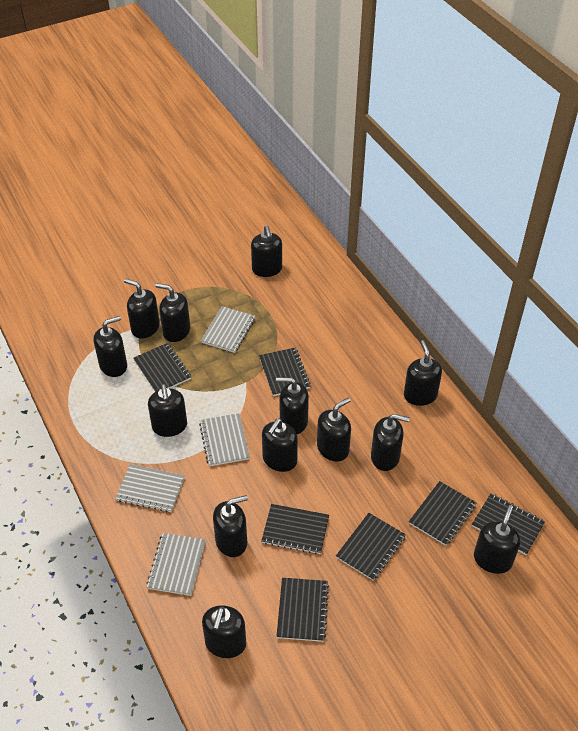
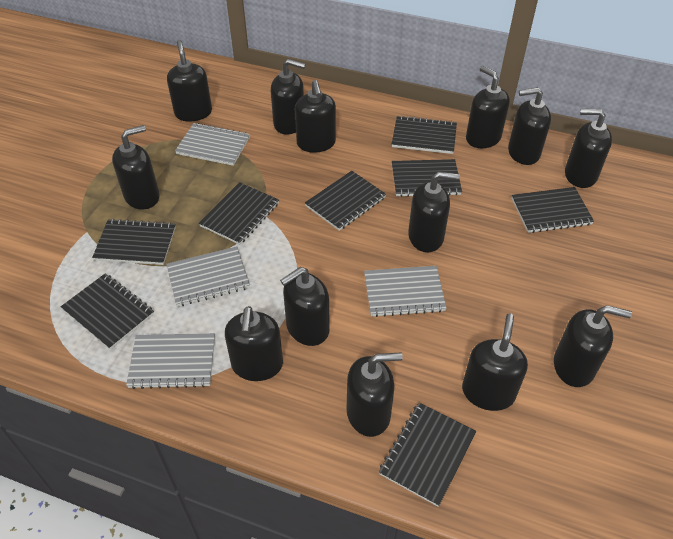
black notebook: 7 -> 8

